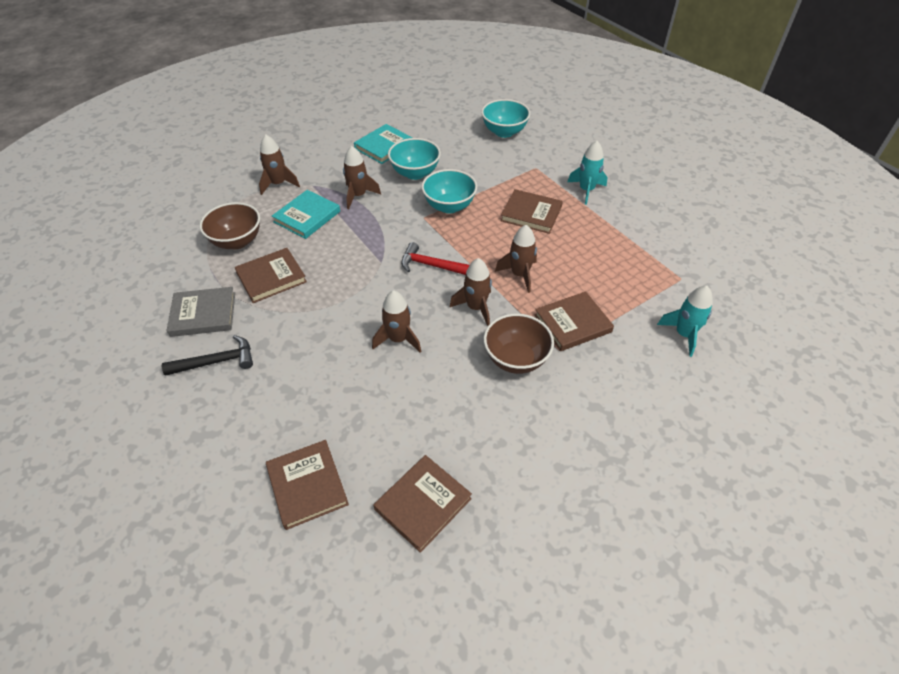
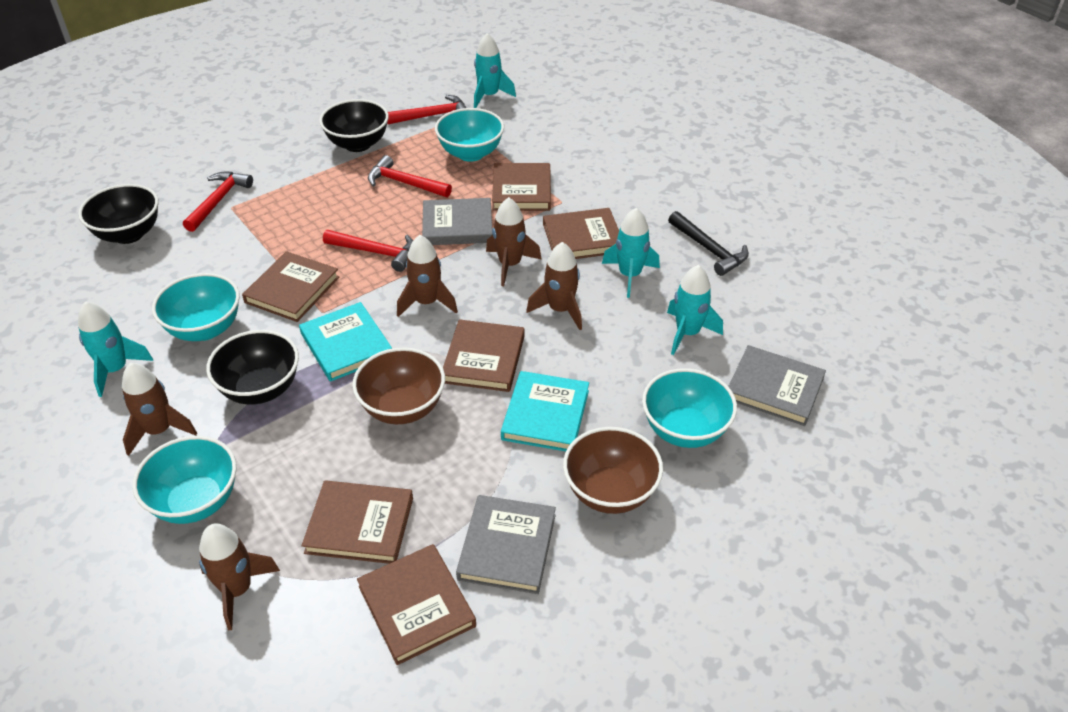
black bowl: 0 -> 3
brown book: 5 -> 6
grey book: 1 -> 3
red hammer: 1 -> 4
turquoise bowl: 3 -> 4
turquoise rocket: 2 -> 4

